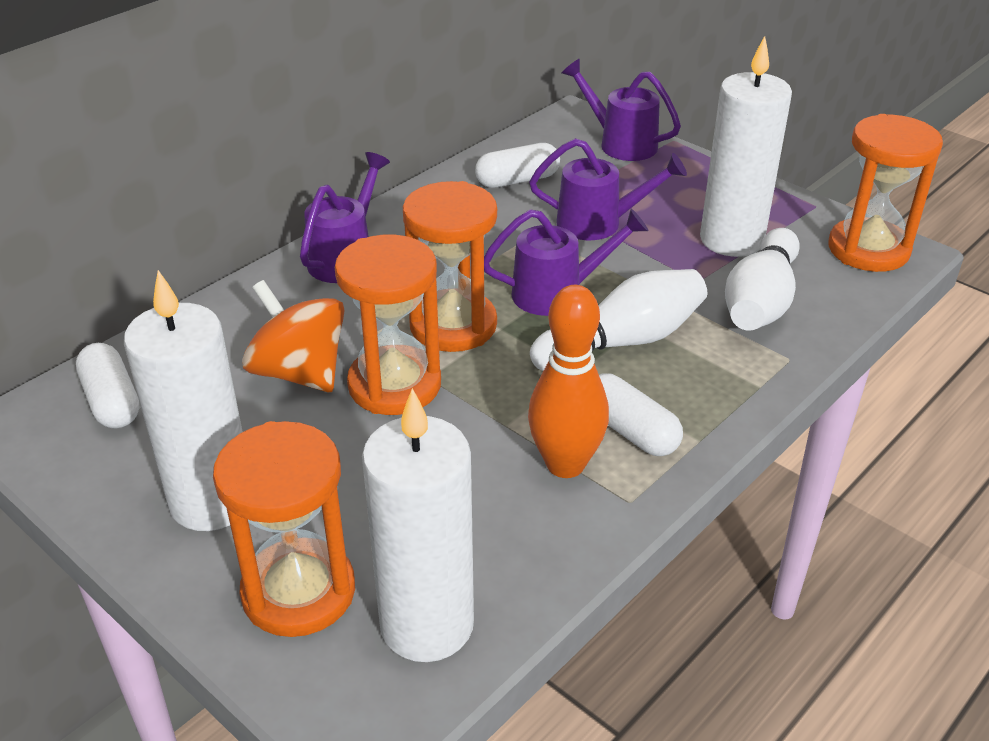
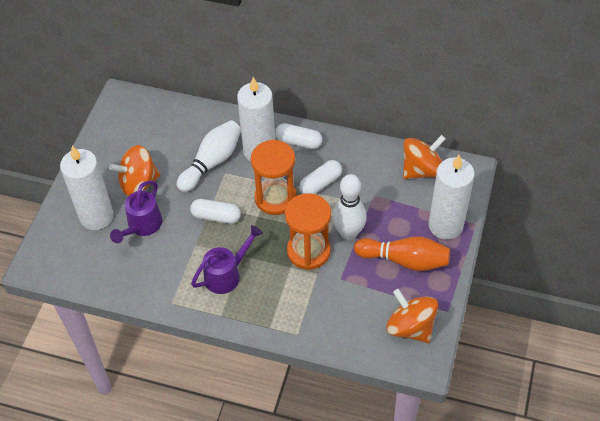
orange hourglass: 4 -> 2
orange spinning top: 1 -> 3
purple watering can: 4 -> 2

